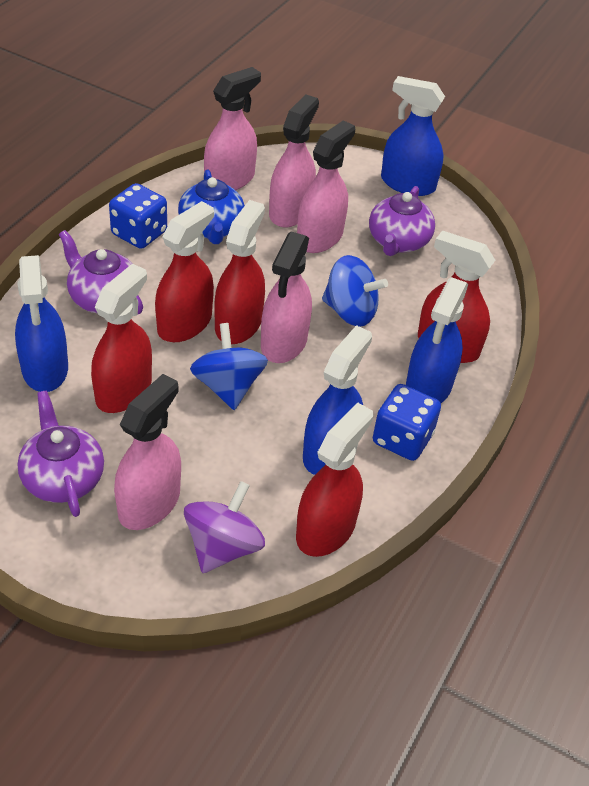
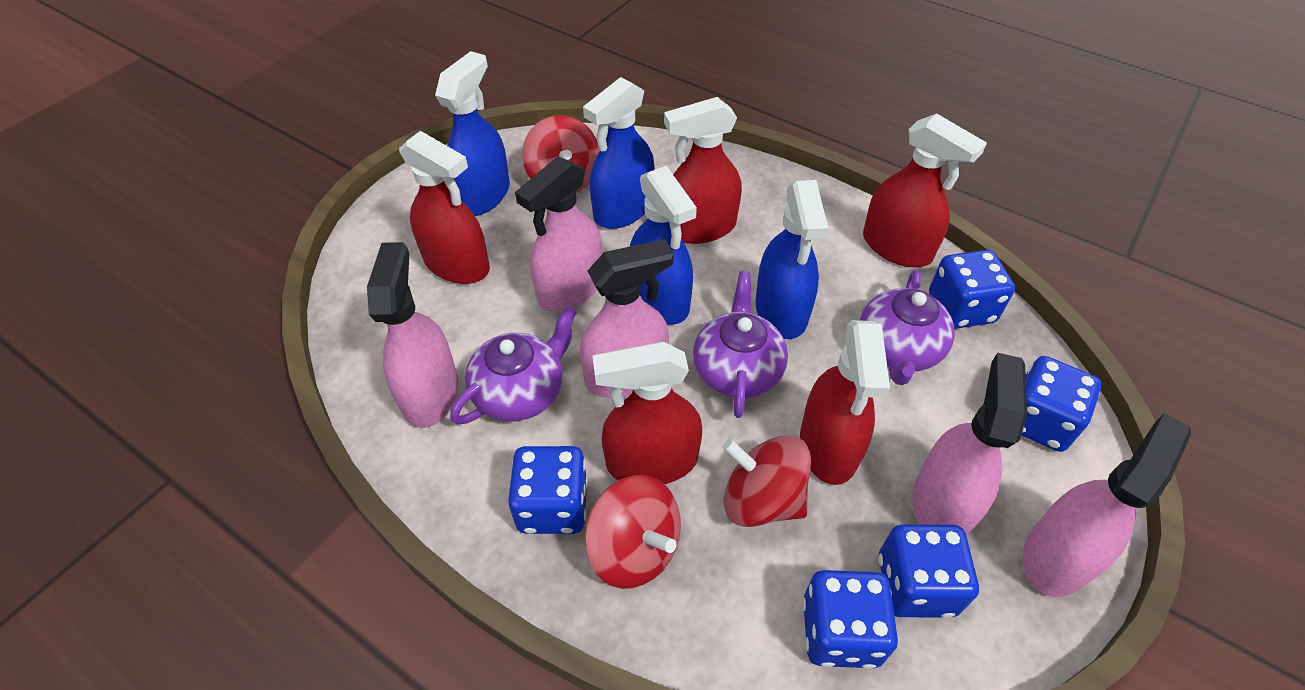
blue dice: 2 -> 5
blue spinning top: 2 -> 0
blue teapot: 1 -> 0
purple spinning top: 1 -> 0
red spinning top: 0 -> 3

